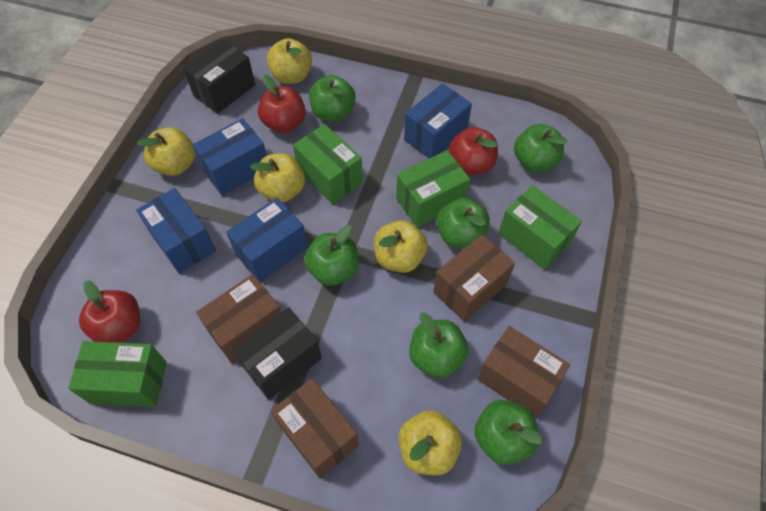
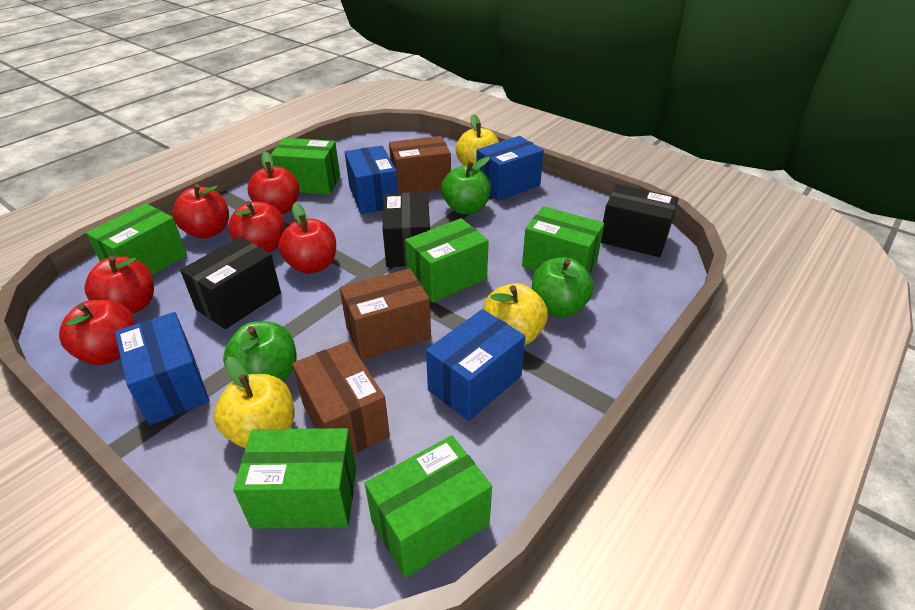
black box: 2 -> 3
brown box: 4 -> 3
green apple: 6 -> 3
green box: 4 -> 6
red apple: 3 -> 6
yellow apple: 5 -> 3

